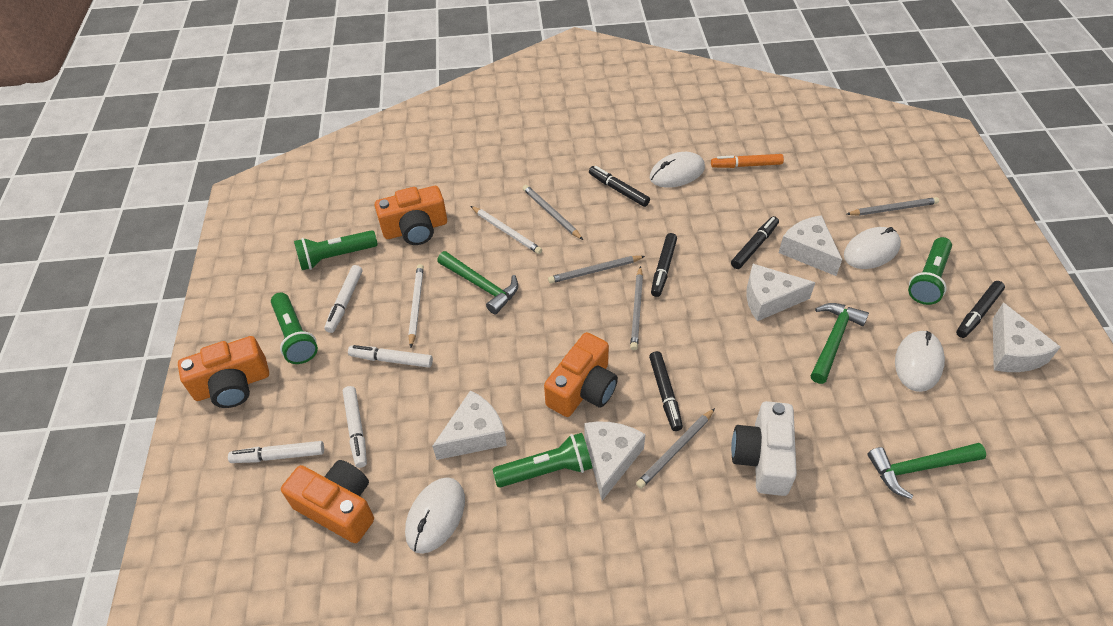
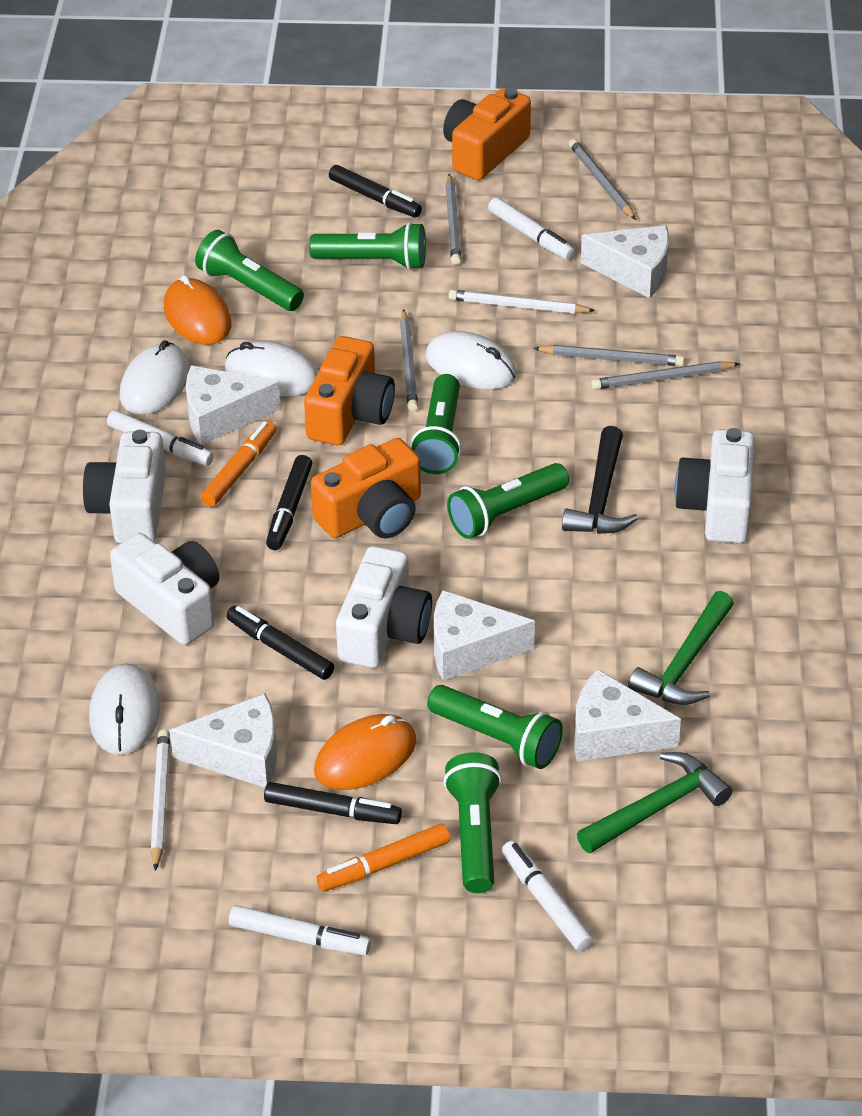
black hammer: 0 -> 1
black marker: 5 -> 4
green flashlight: 4 -> 6
green hammer: 3 -> 2
orange camera: 4 -> 3
orange marker: 1 -> 2
orange mouse: 0 -> 2
white camera: 1 -> 4

